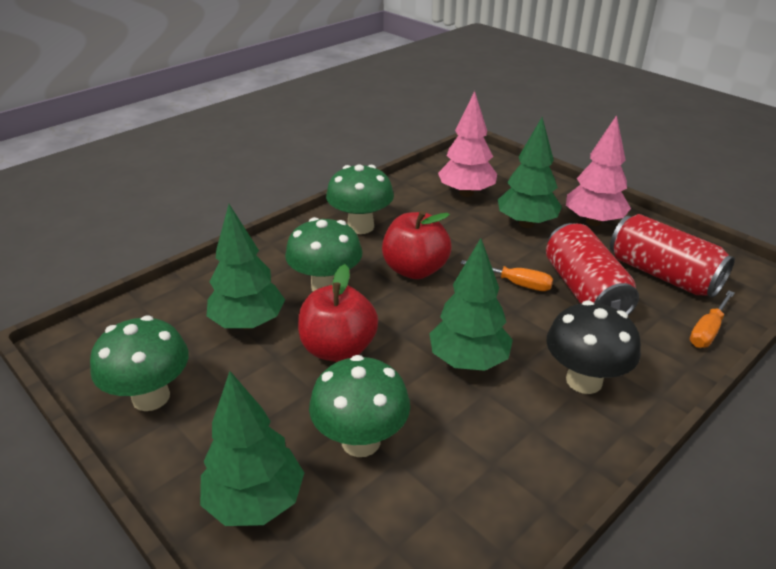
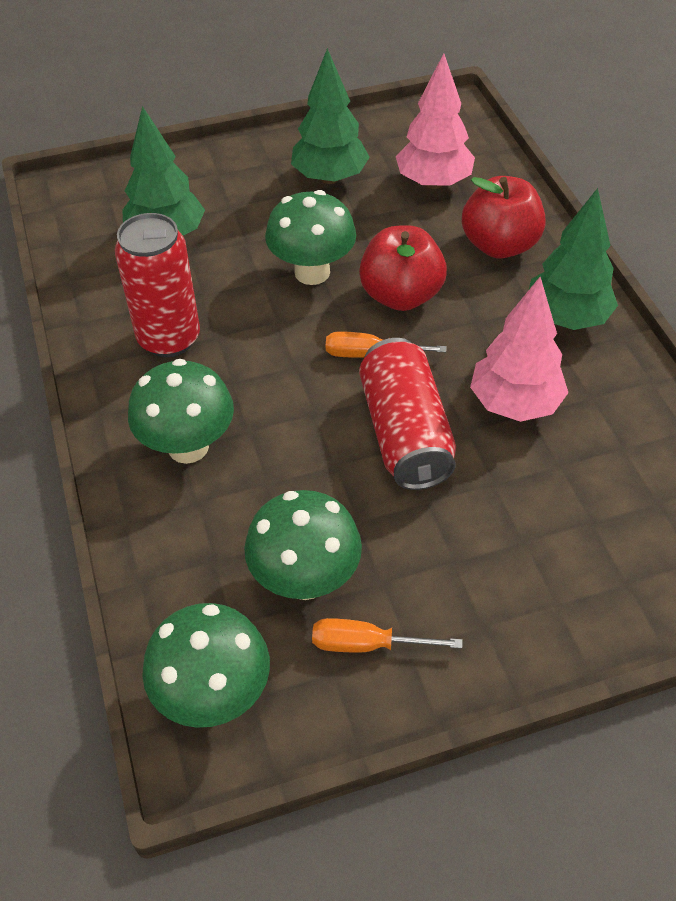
black mushroom: 1 -> 0
green tree: 4 -> 3

